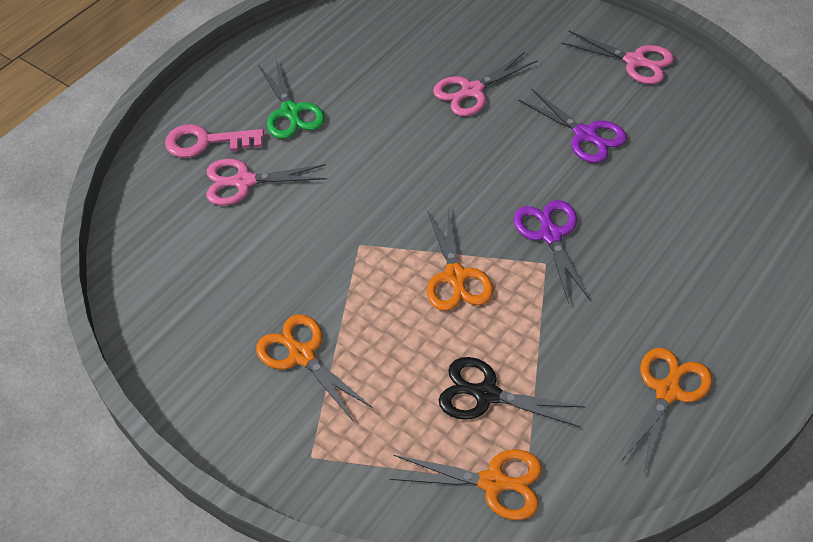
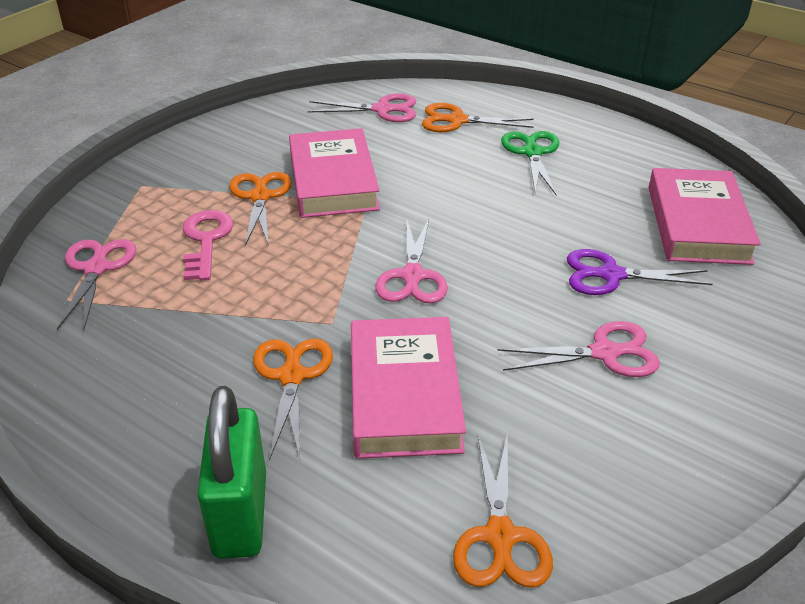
black scissors: 1 -> 0
green padlock: 0 -> 1
pink book: 0 -> 3
pink scissors: 3 -> 4
purple scissors: 2 -> 1

